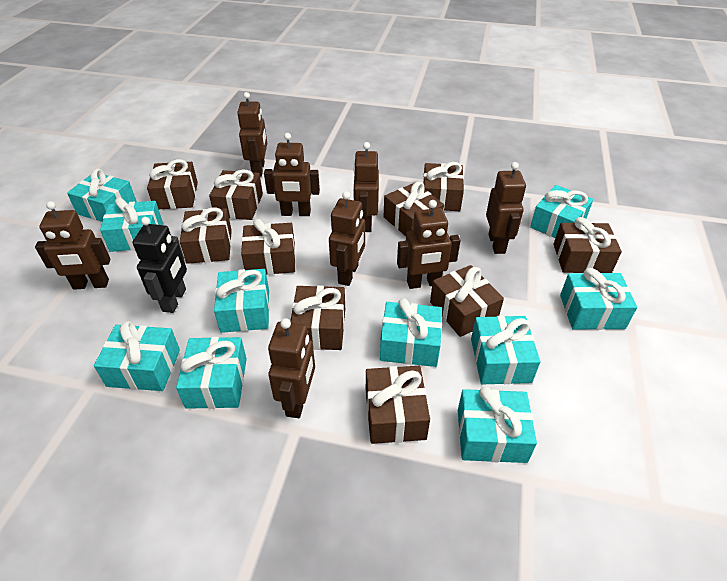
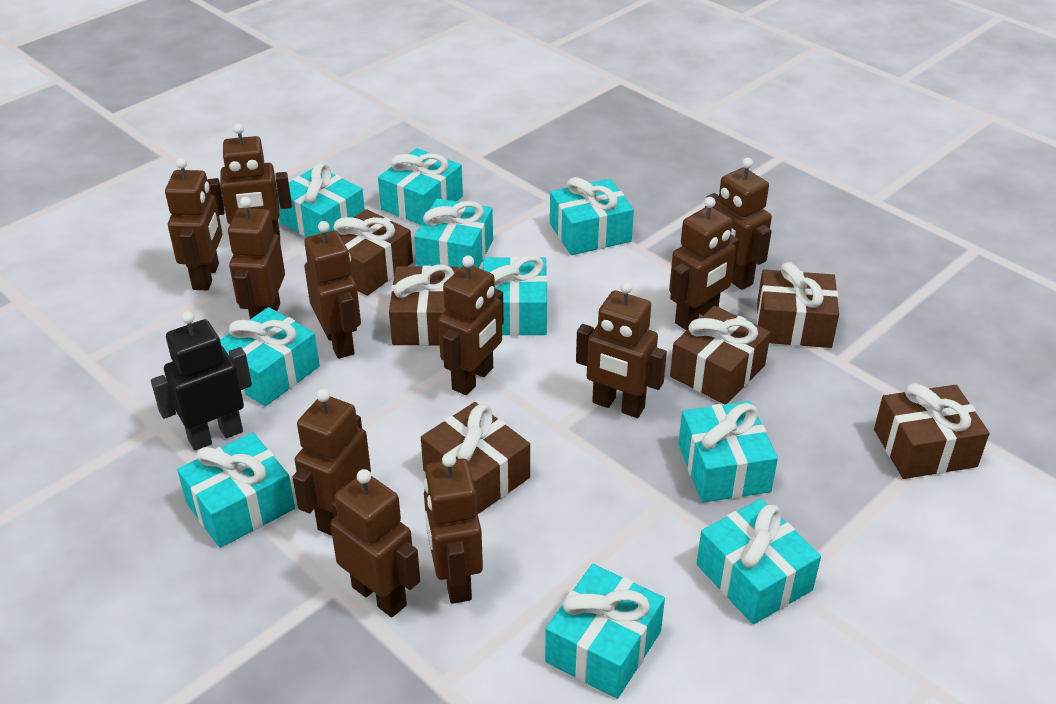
brown gift: 10 -> 6
brown robot: 8 -> 11

